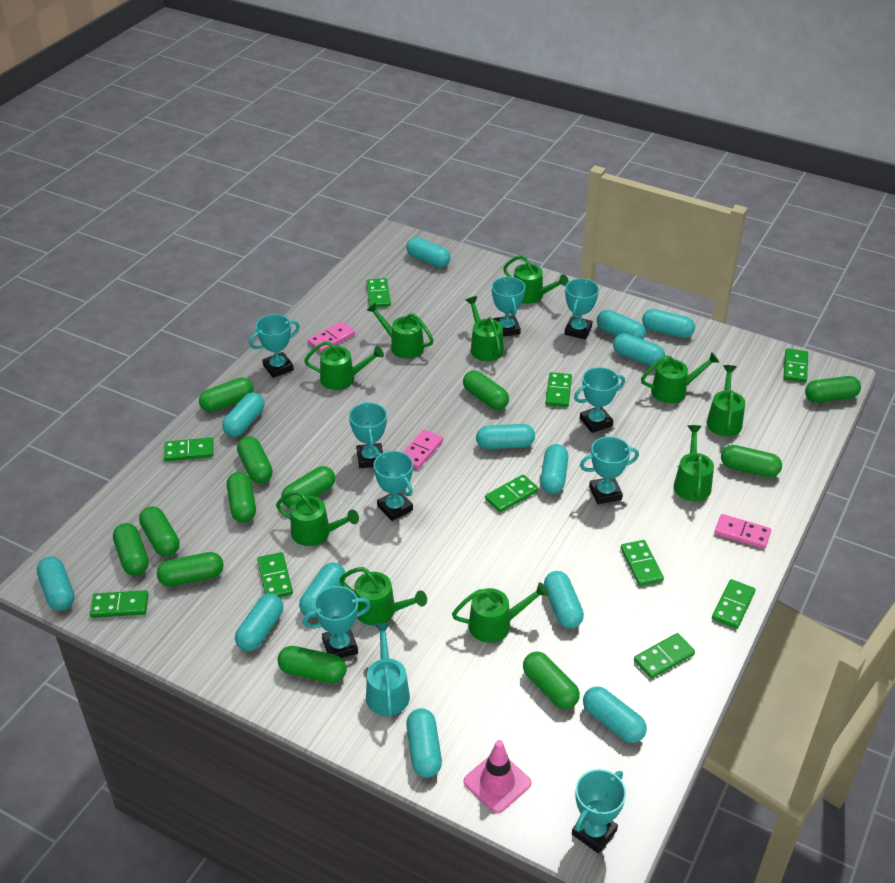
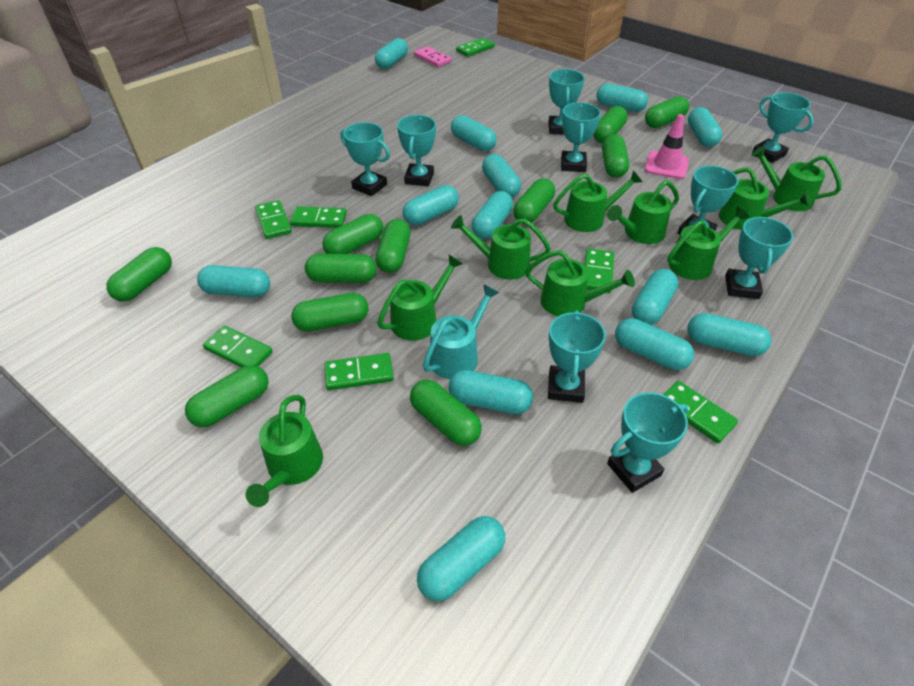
green capsule: 12 -> 11
green domino: 10 -> 7
green watering can: 10 -> 9
pink domino: 3 -> 1

